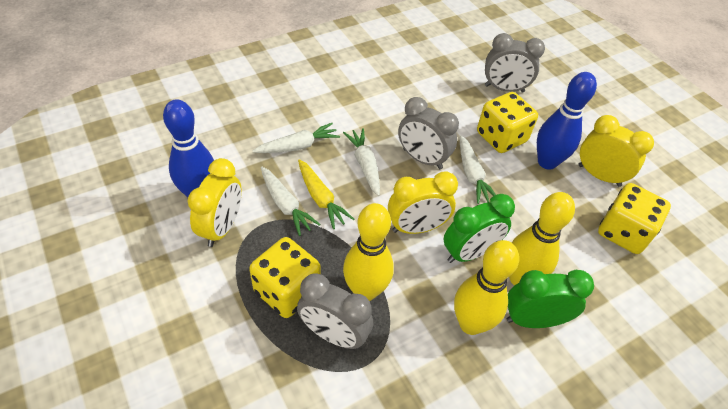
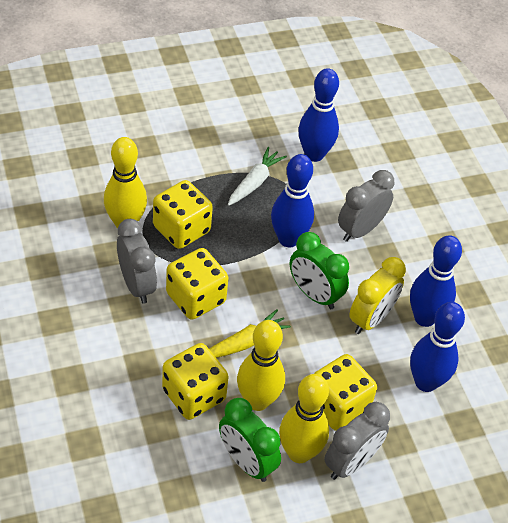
blue bowling pin: 2 -> 4
white carrot: 4 -> 1
yellow clock: 3 -> 1
yellow dice: 3 -> 4

